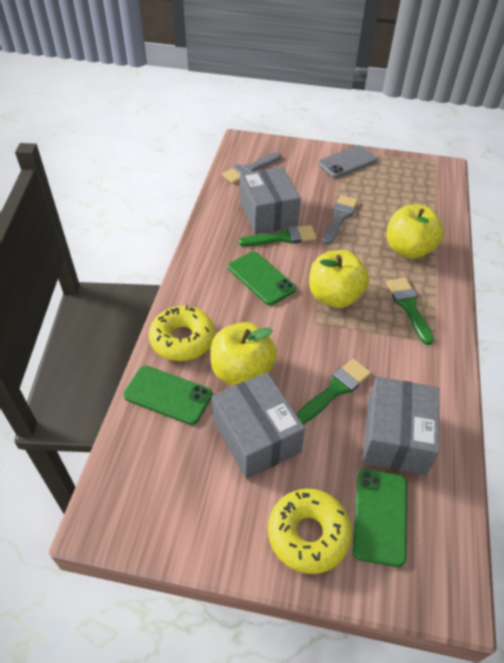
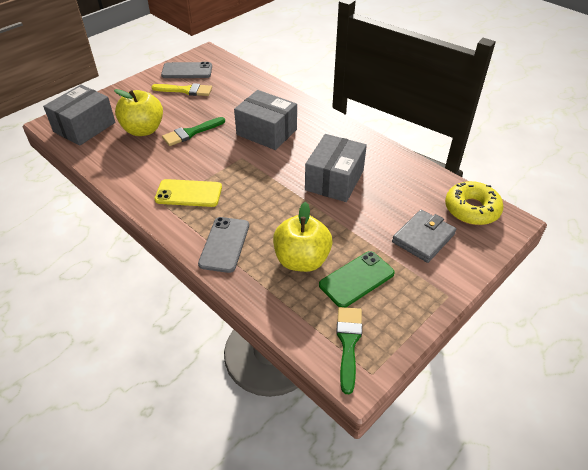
green brush: 3 -> 2
green phone: 3 -> 1
grey brush: 2 -> 0
grey phone: 1 -> 2
grey wallet: 0 -> 1
yellow apple: 3 -> 2
yellow brush: 0 -> 1
yellow donut: 2 -> 1
yellow phone: 0 -> 1

